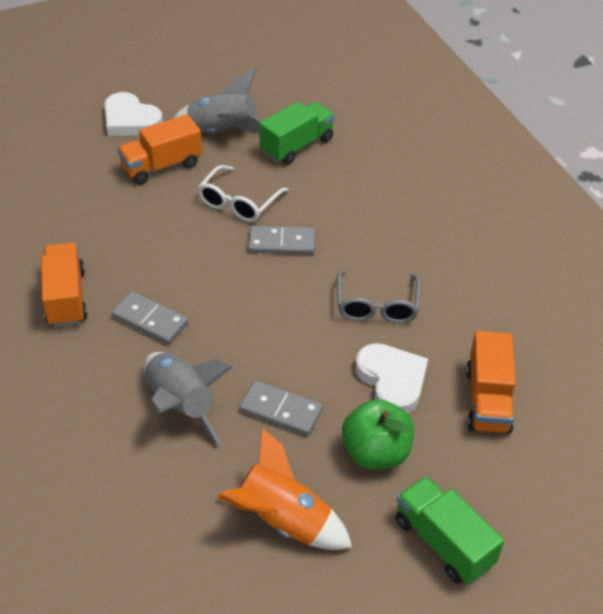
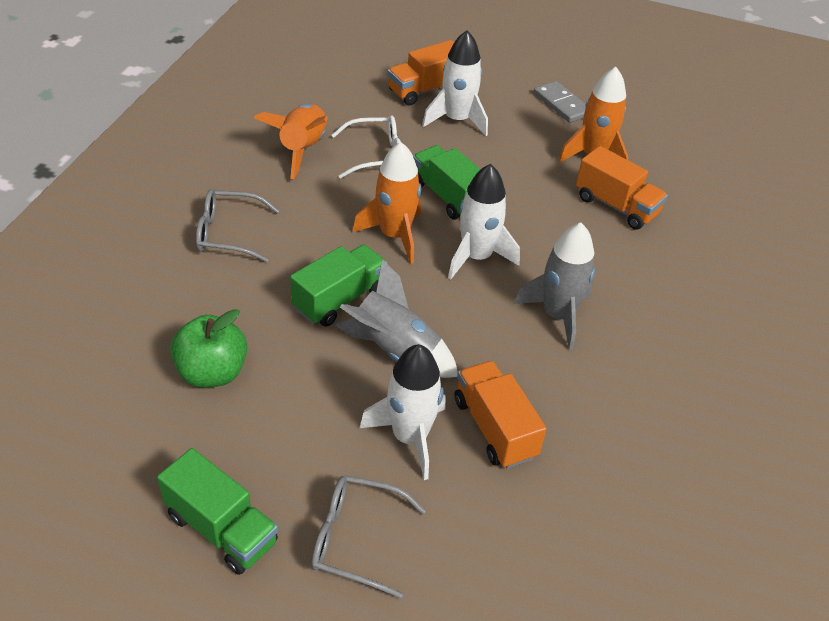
green truck: 2 -> 3
grey domino: 3 -> 1
grey glasses: 1 -> 2
orange rocket: 1 -> 3
white heart: 2 -> 0
white rocket: 0 -> 3

